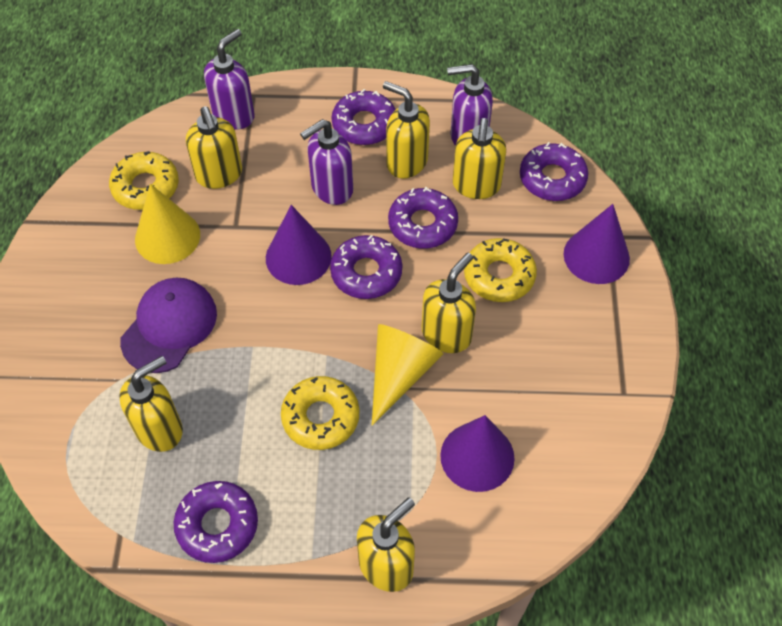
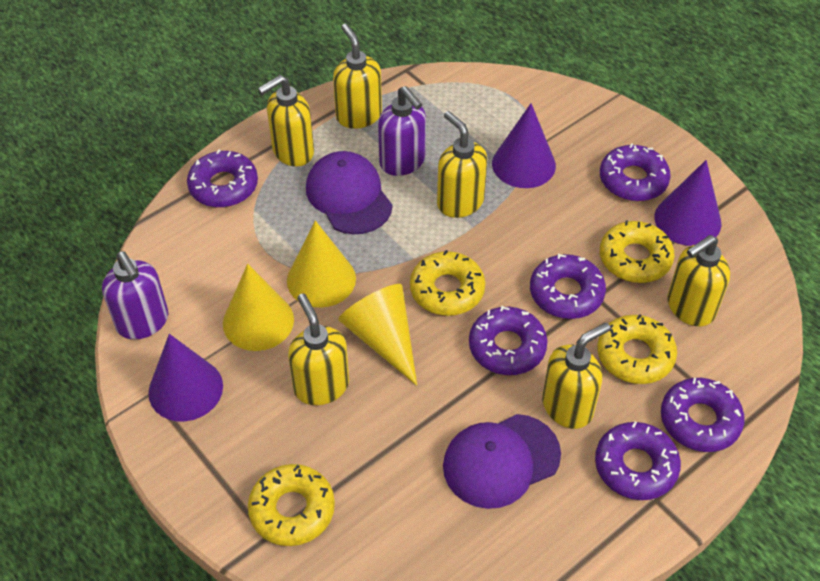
purple cap: 1 -> 2
purple donut: 5 -> 6
purple soap dispenser: 3 -> 2
yellow cone: 2 -> 3
yellow donut: 3 -> 4

